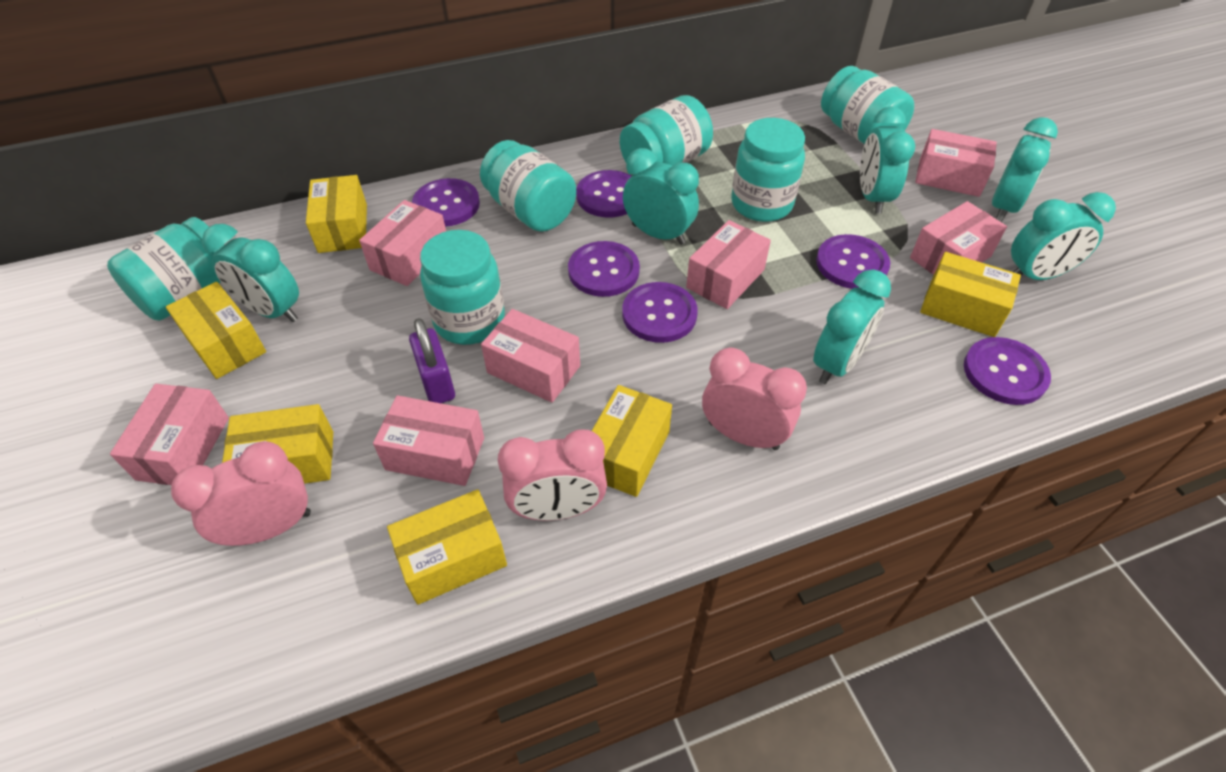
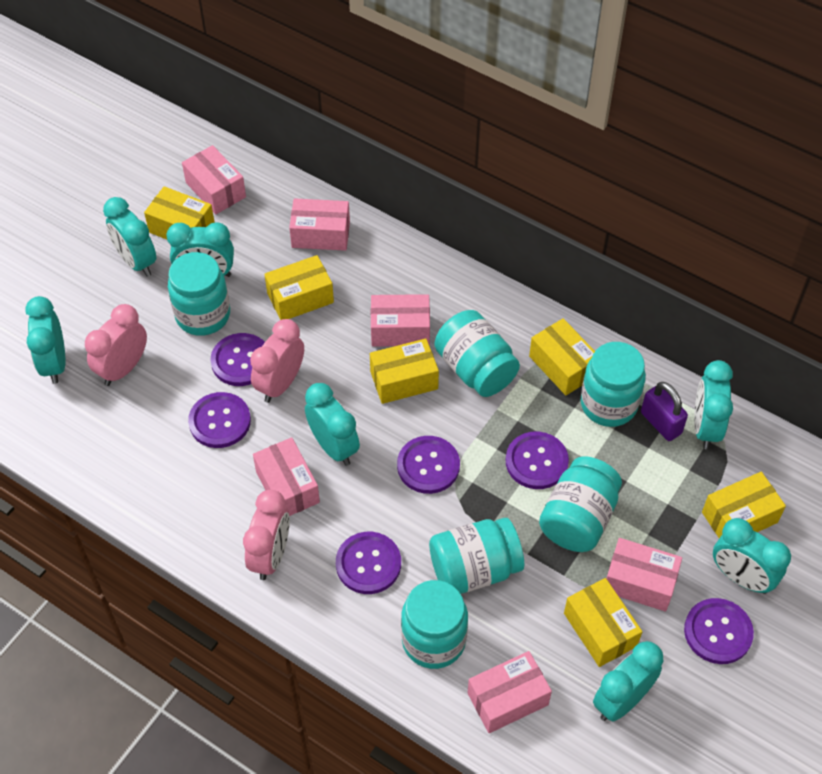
pink box: 7 -> 6
turquoise clock: 6 -> 7

